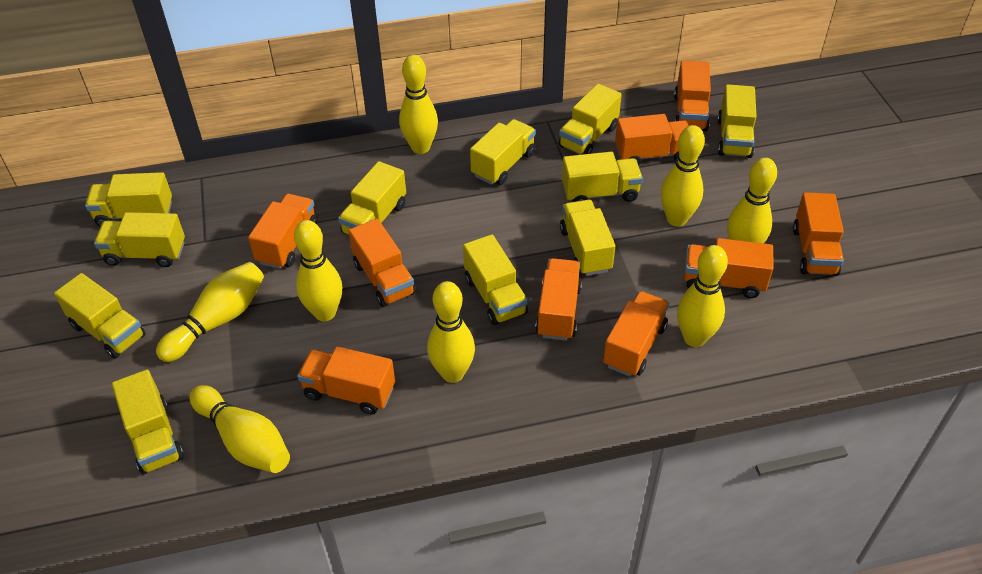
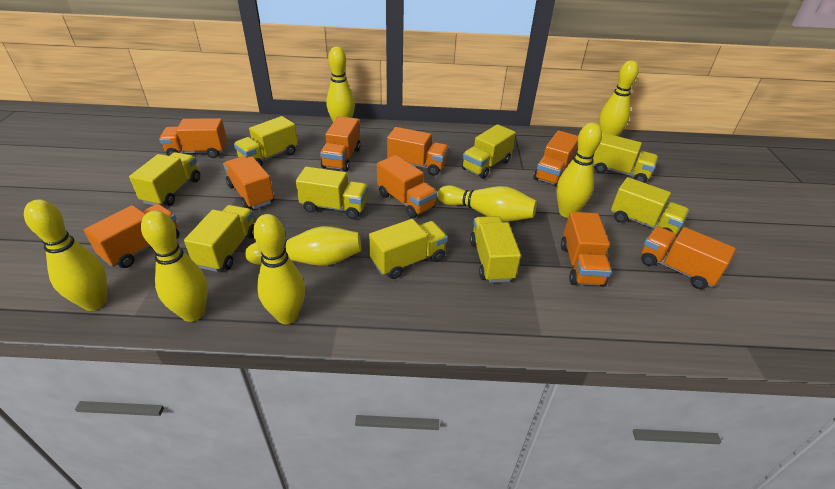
yellow truck: 11 -> 9

